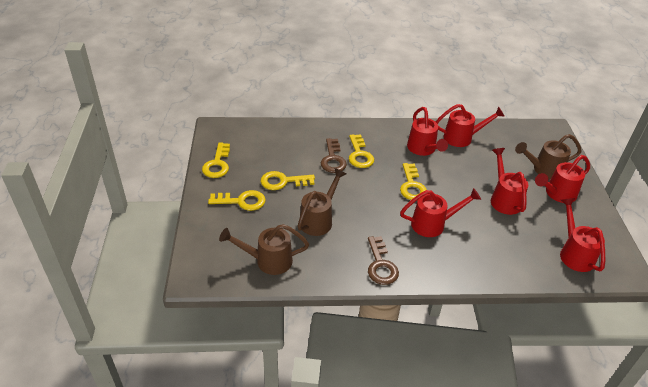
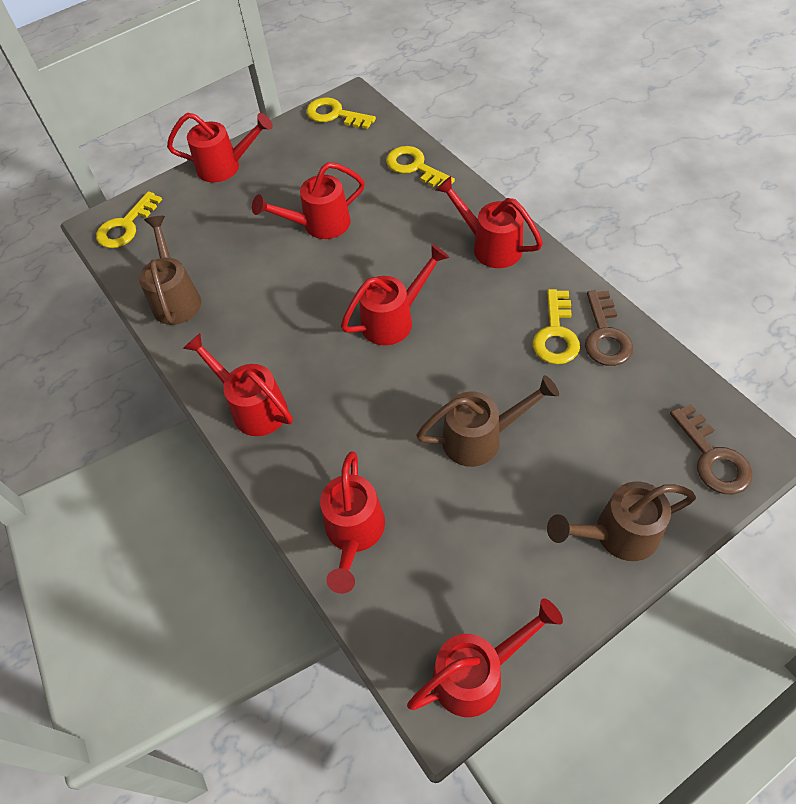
red watering can: 6 -> 7
yellow key: 5 -> 4

